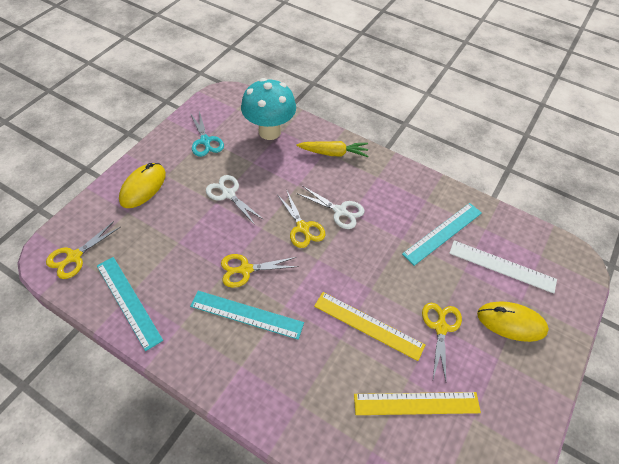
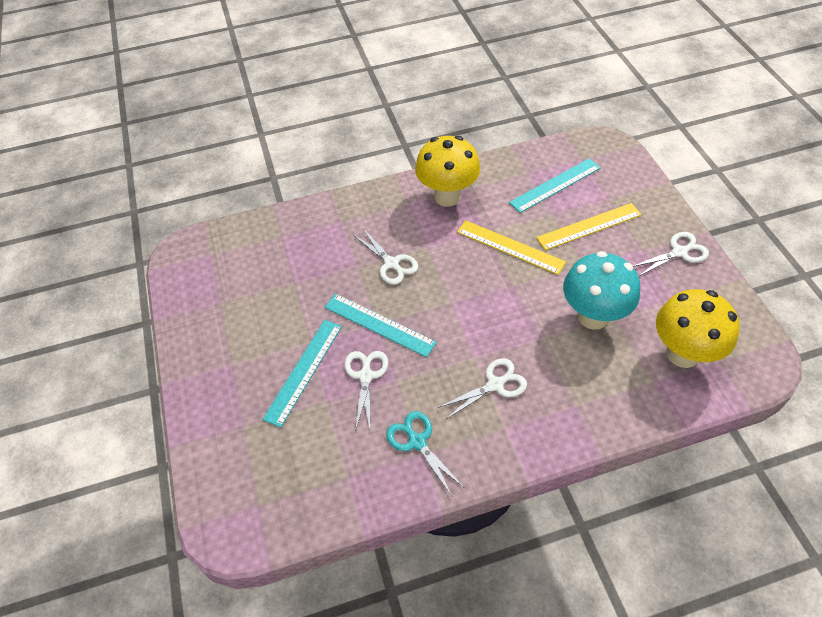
white ruler: 1 -> 0
white scissors: 2 -> 4
yellow carrot: 1 -> 0
yellow mouse: 2 -> 0
yellow mushroom: 0 -> 2
yellow scissors: 4 -> 0

